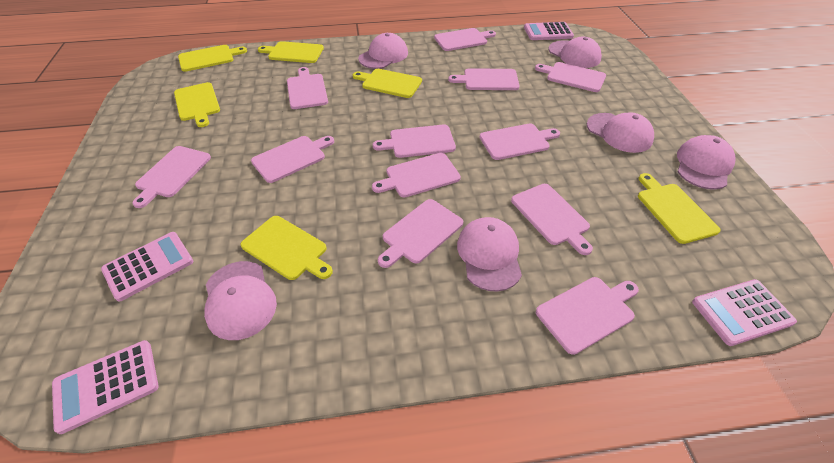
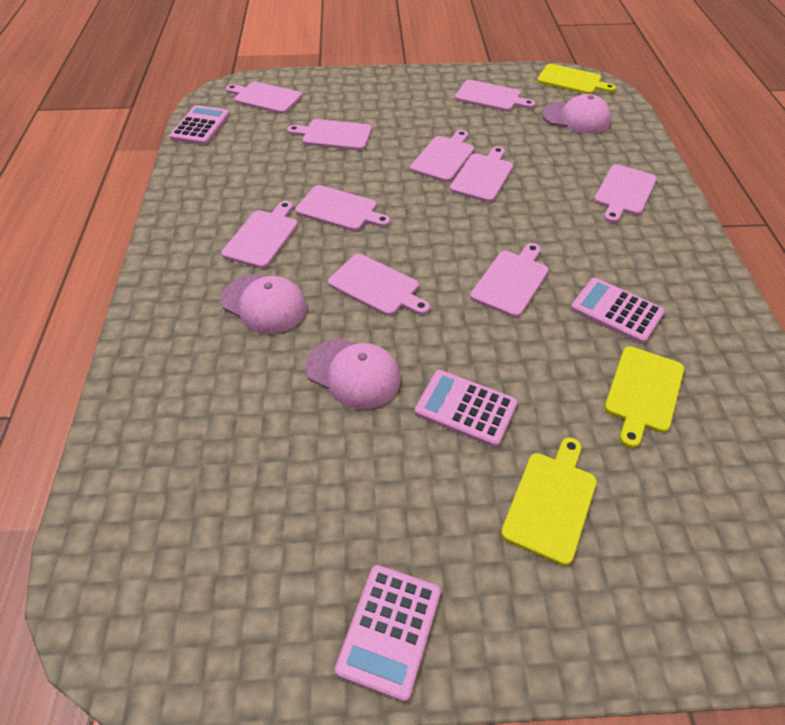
pink cap: 6 -> 3
pink cutting board: 12 -> 10
yellow cutting board: 6 -> 3

